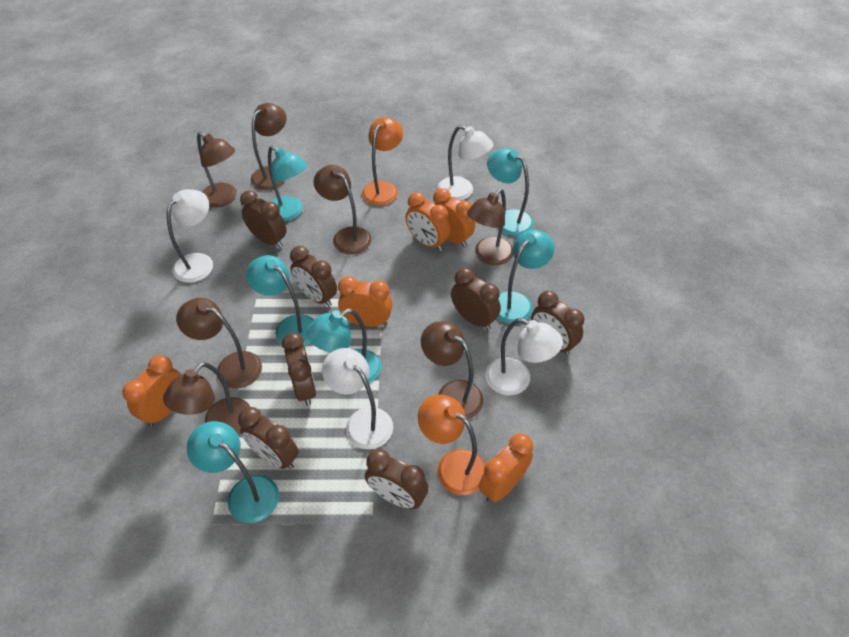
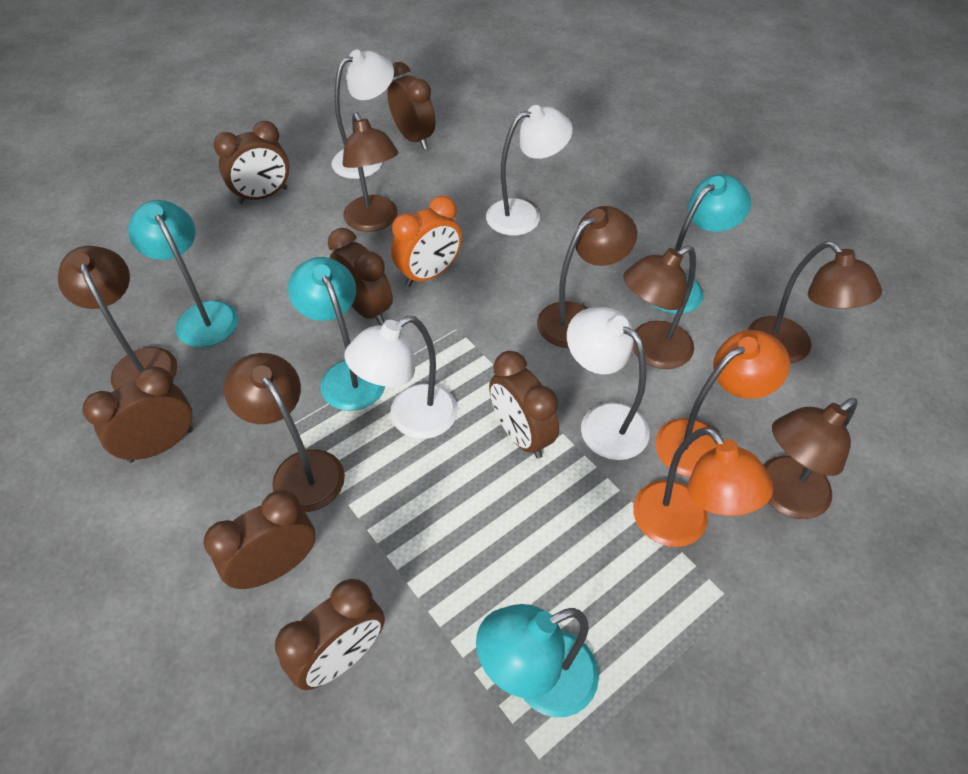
orange clock: 5 -> 1
turquoise lamp: 6 -> 4

